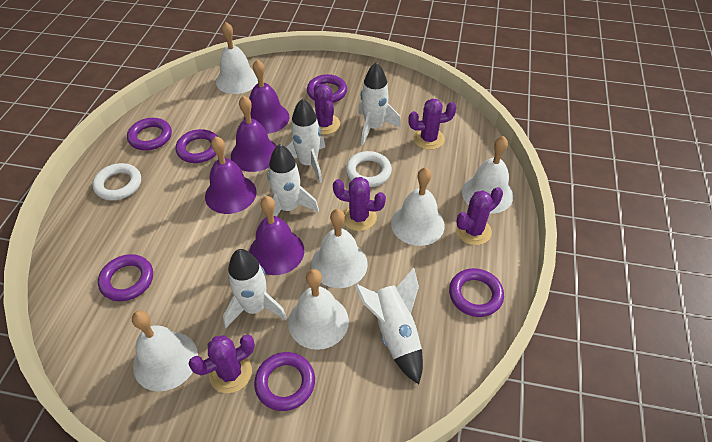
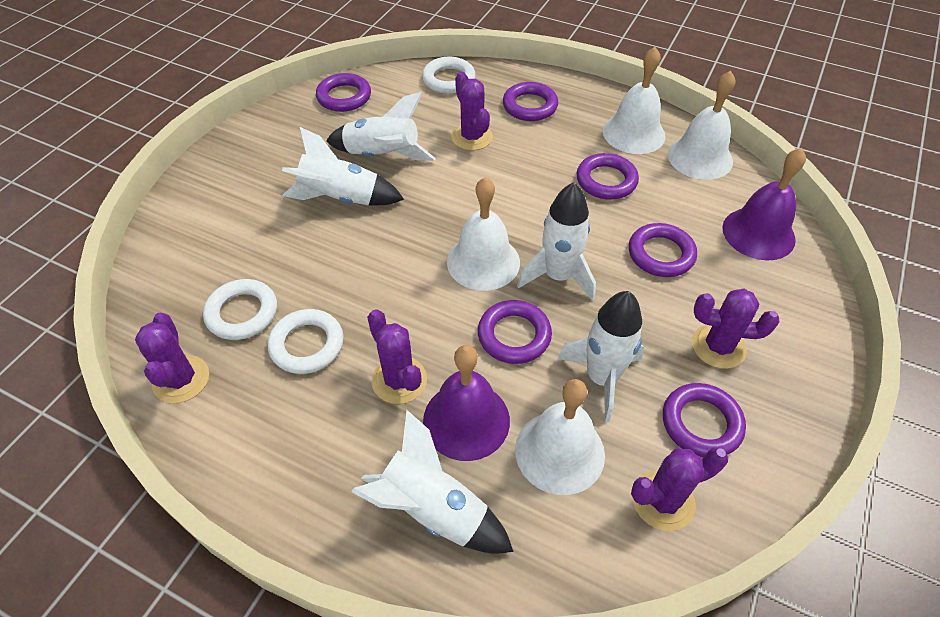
purple bell: 4 -> 2
white bell: 6 -> 4
white ring: 2 -> 3

